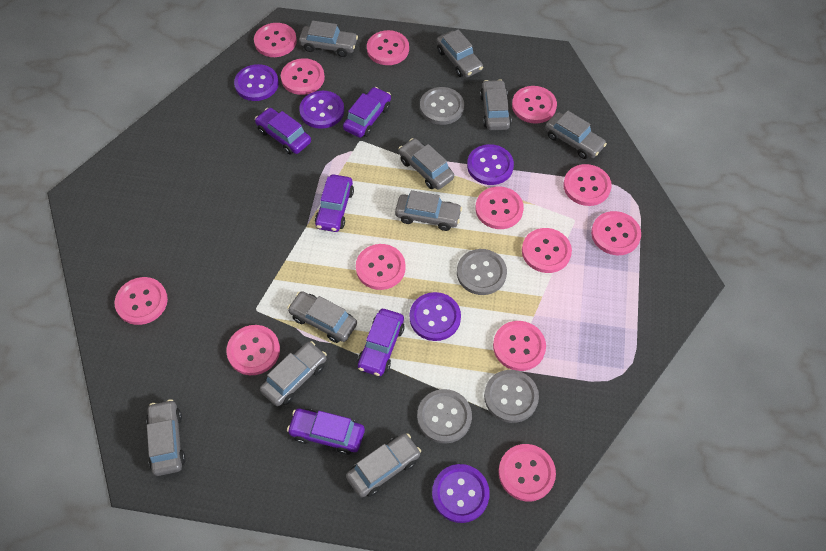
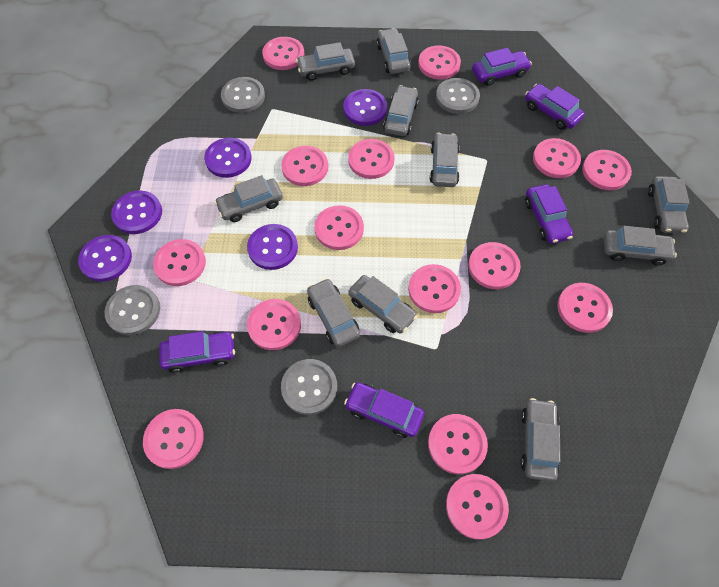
pink button: 13 -> 15

